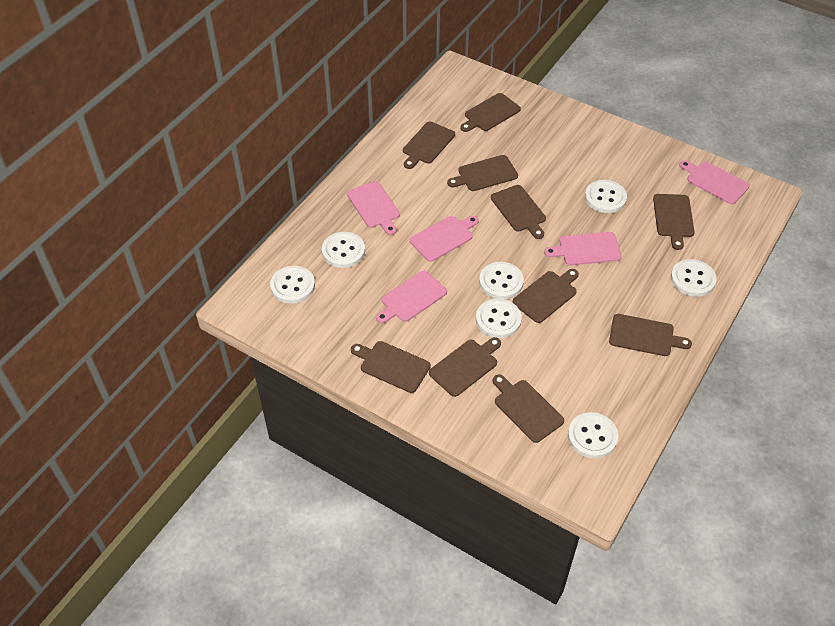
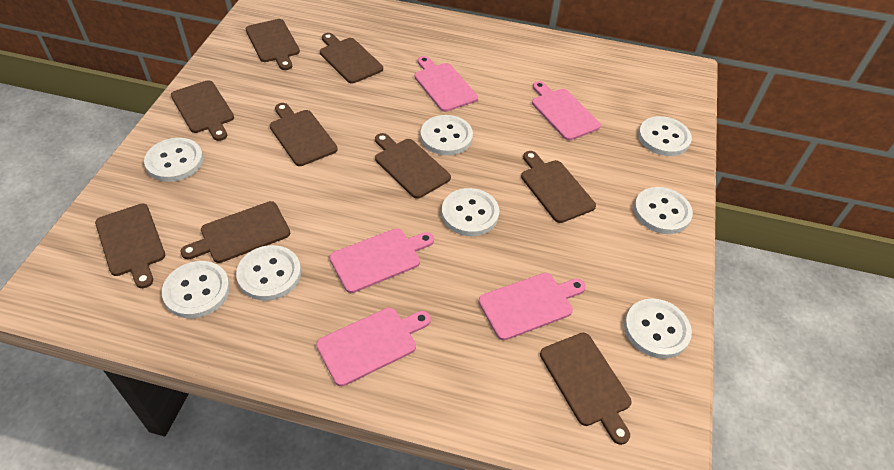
brown cutting board: 10 -> 9
white button: 7 -> 8

